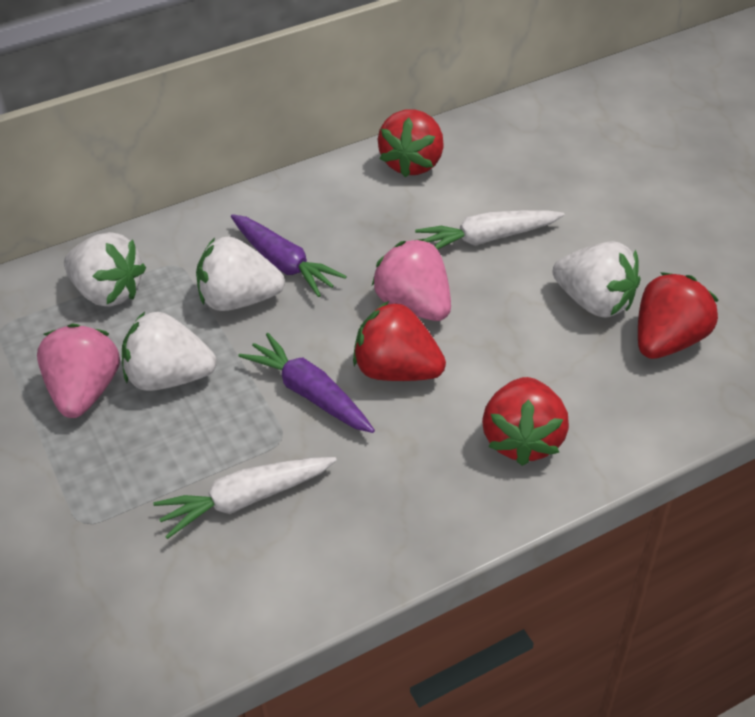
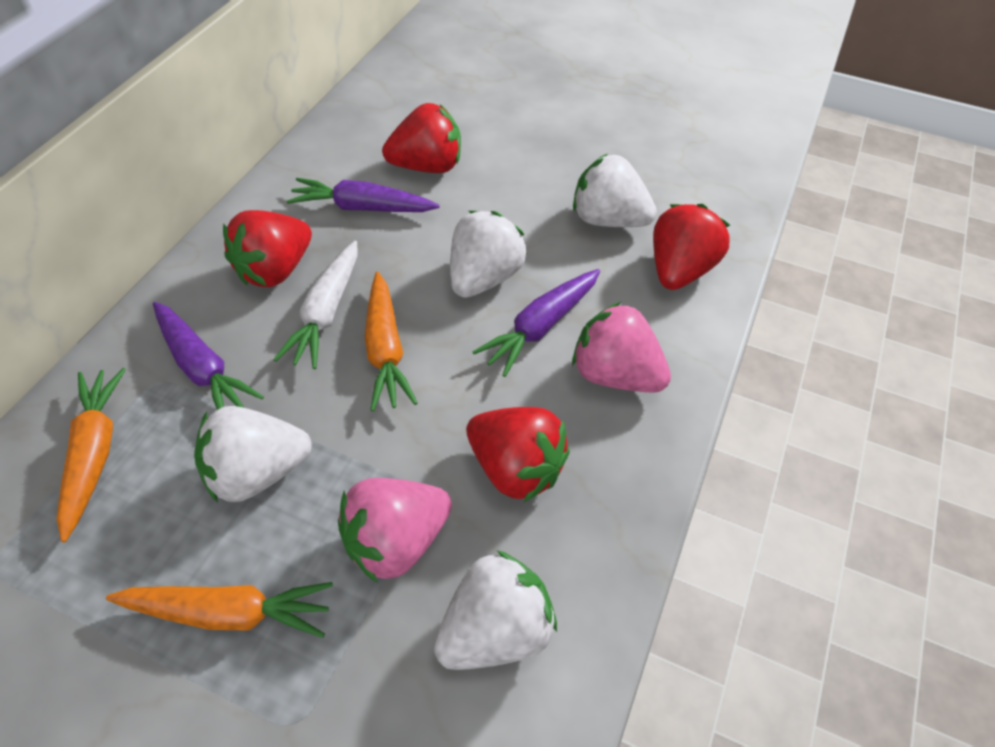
orange carrot: 0 -> 3
purple carrot: 2 -> 3
white carrot: 2 -> 1

